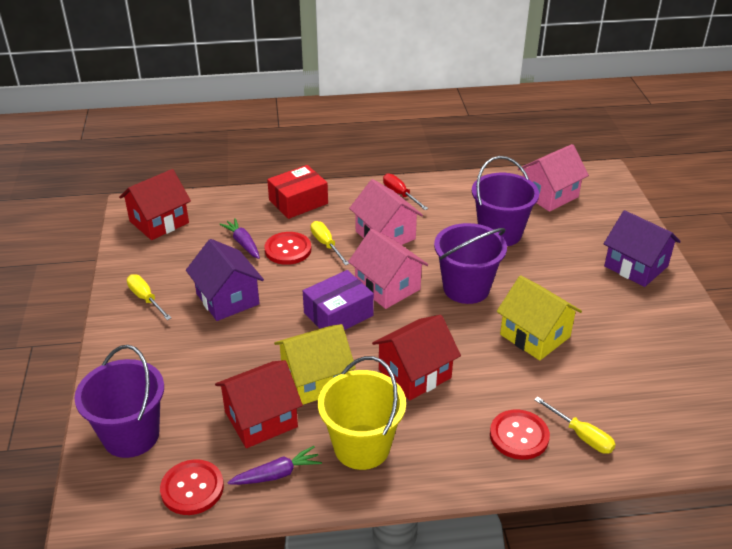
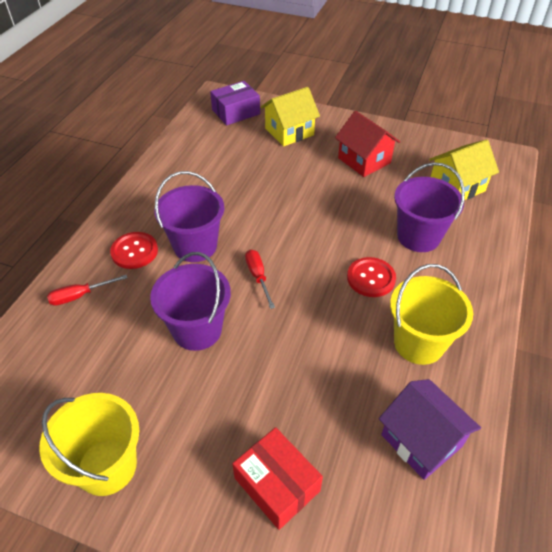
pink house: 3 -> 0
purple carrot: 2 -> 0
purple house: 2 -> 1
red button: 3 -> 2
red house: 3 -> 1
red screwdriver: 1 -> 2
yellow bucket: 1 -> 2
yellow screwdriver: 3 -> 0

